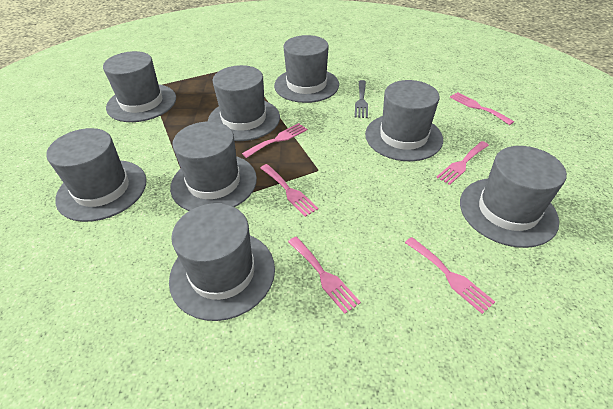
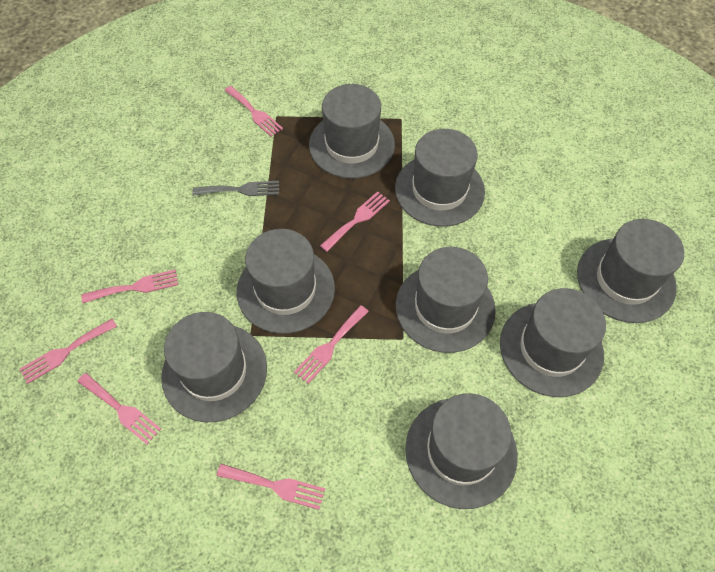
pink fork: 6 -> 7

